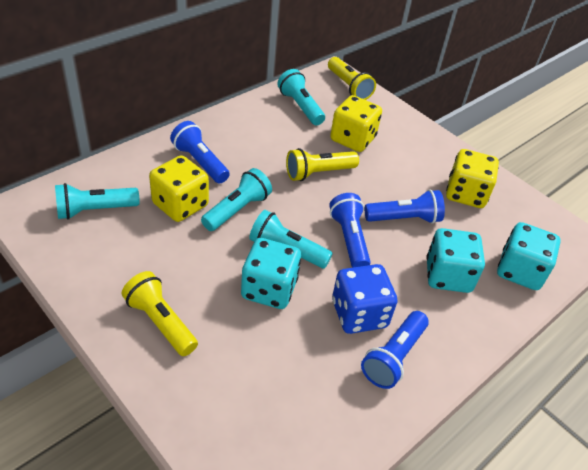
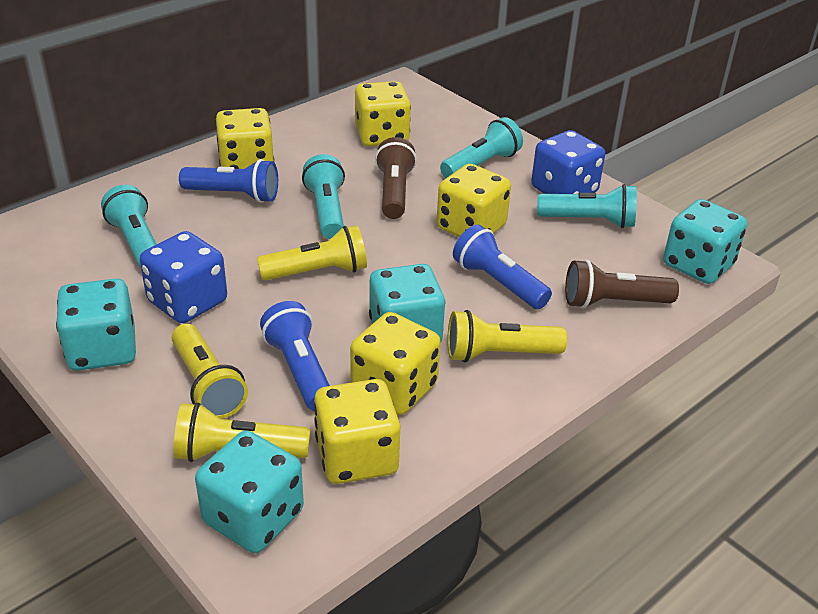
blue dice: 1 -> 2
blue flashlight: 4 -> 3
brown flashlight: 0 -> 2
turquoise dice: 3 -> 4
yellow dice: 3 -> 5
yellow flashlight: 3 -> 4

